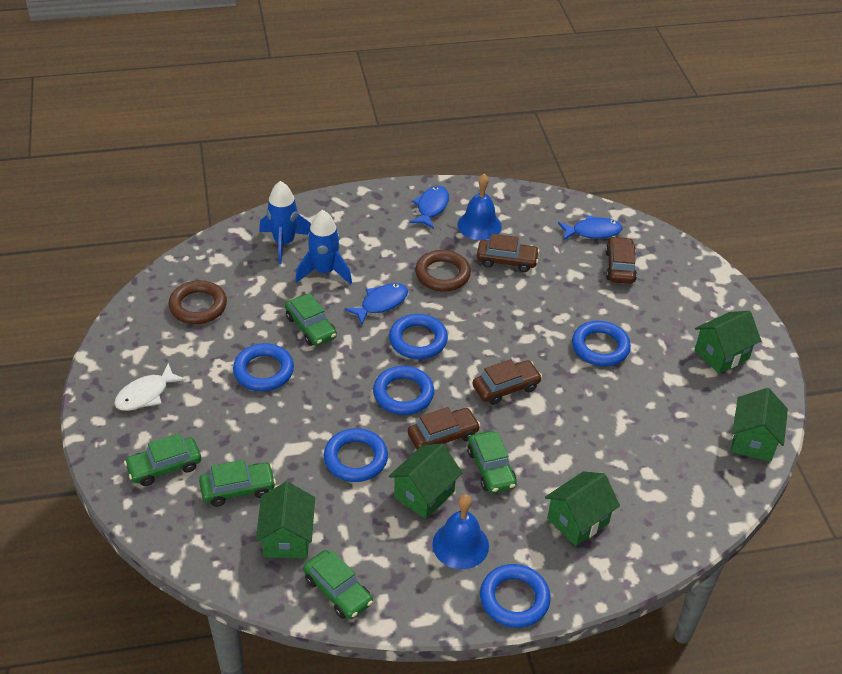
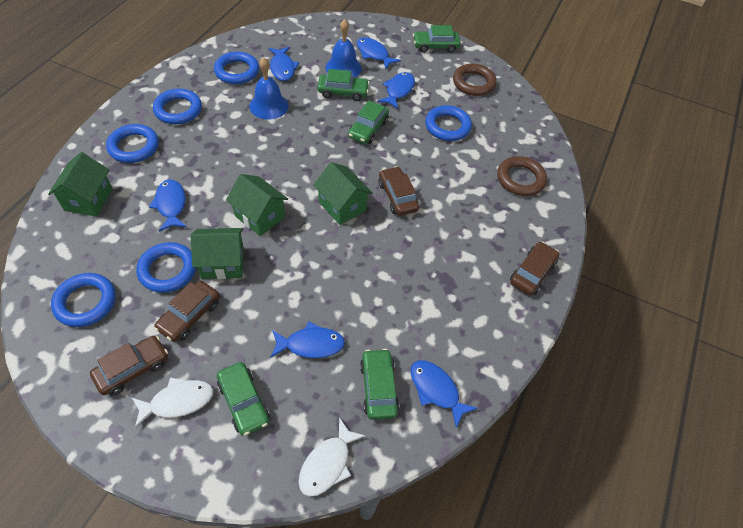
blue fish: 3 -> 6
blue rocket: 2 -> 0
green house: 5 -> 4
white fish: 1 -> 2

